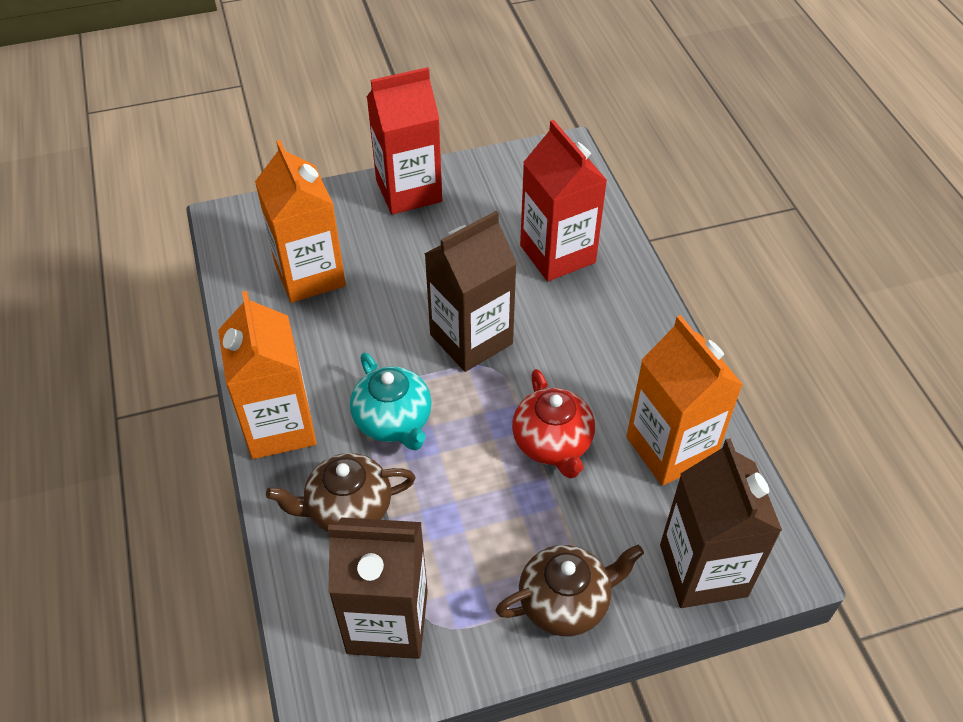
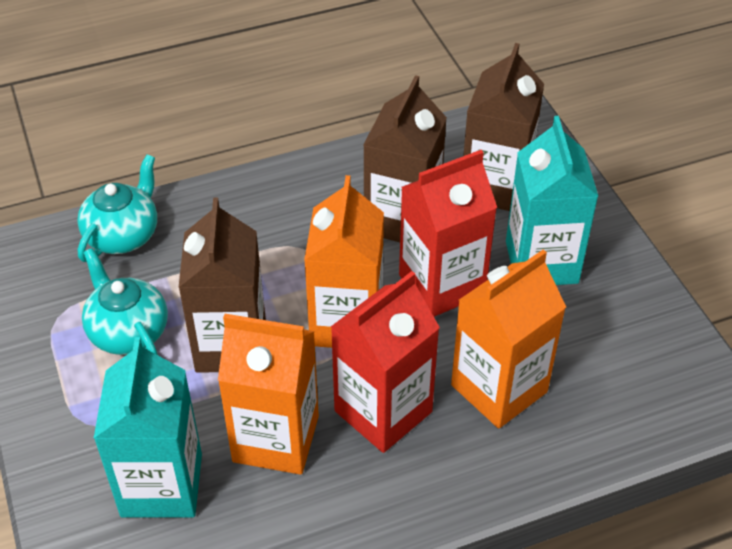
brown teapot: 2 -> 0
red teapot: 1 -> 0
turquoise carton: 0 -> 2
turquoise teapot: 1 -> 2

